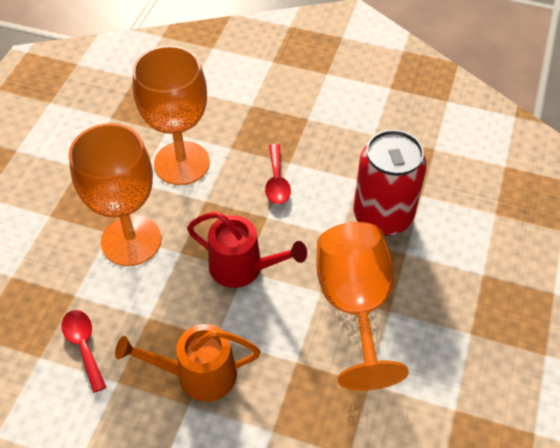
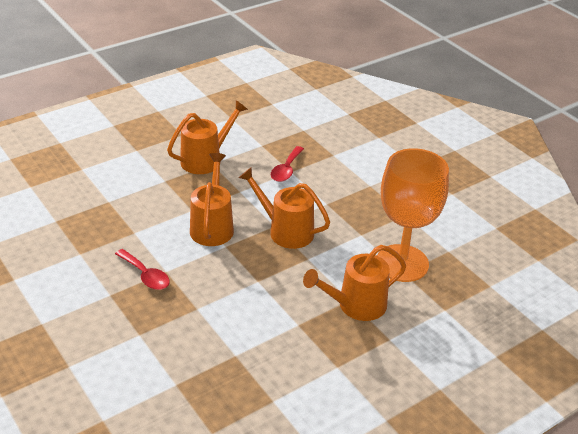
orange goblet: 3 -> 1
orange watering can: 1 -> 4
red can: 1 -> 0
red watering can: 1 -> 0

